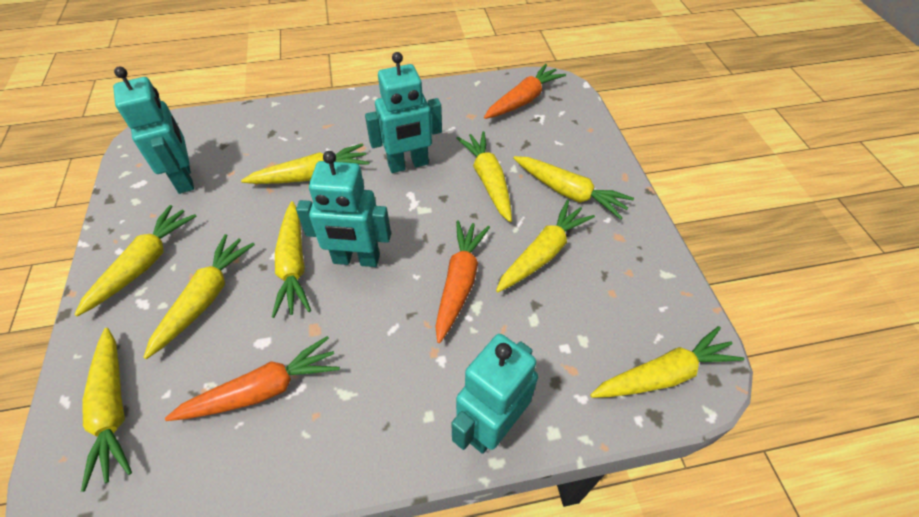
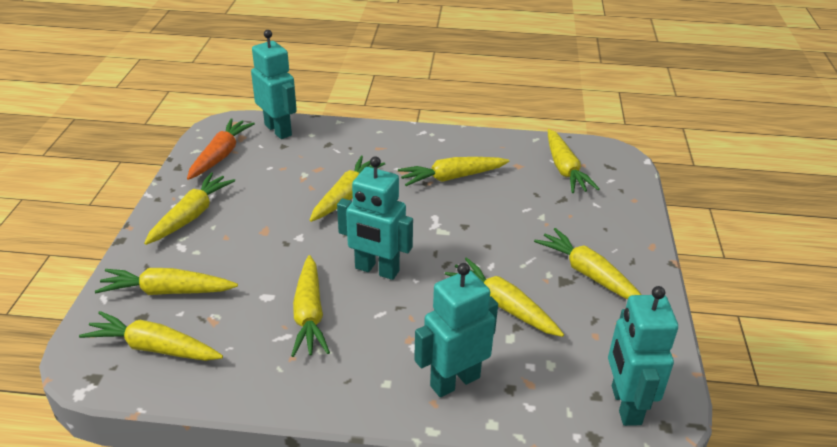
orange carrot: 3 -> 1

